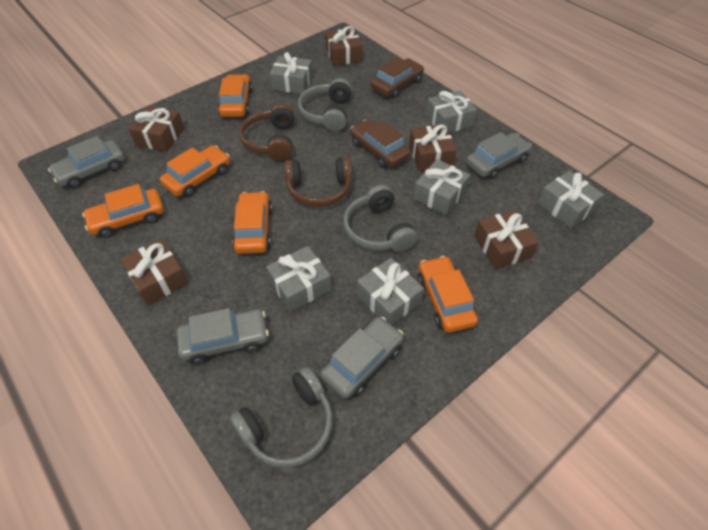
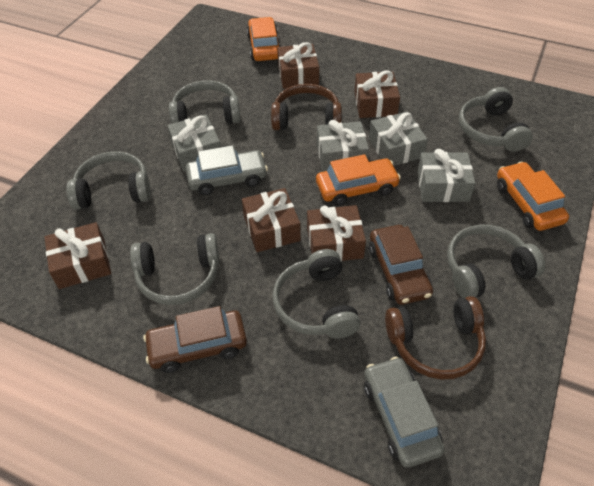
grey car: 4 -> 2
grey gift: 6 -> 4
grey headphones: 3 -> 6
orange car: 5 -> 3

